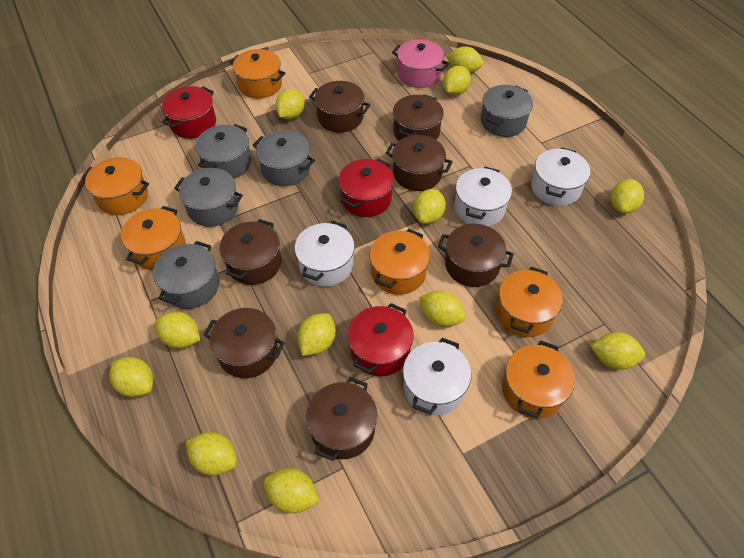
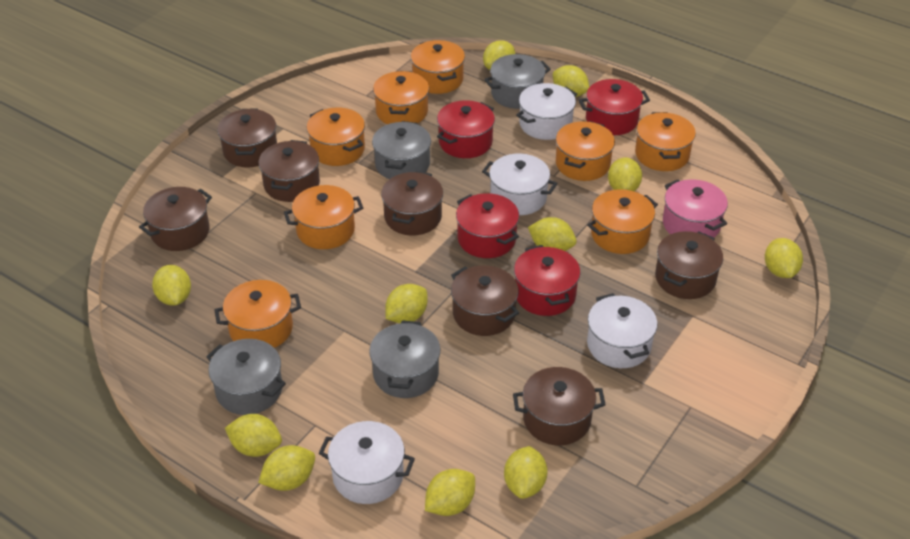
grey pot: 5 -> 4
orange pot: 6 -> 8
red pot: 3 -> 4
yellow lemon: 12 -> 11

